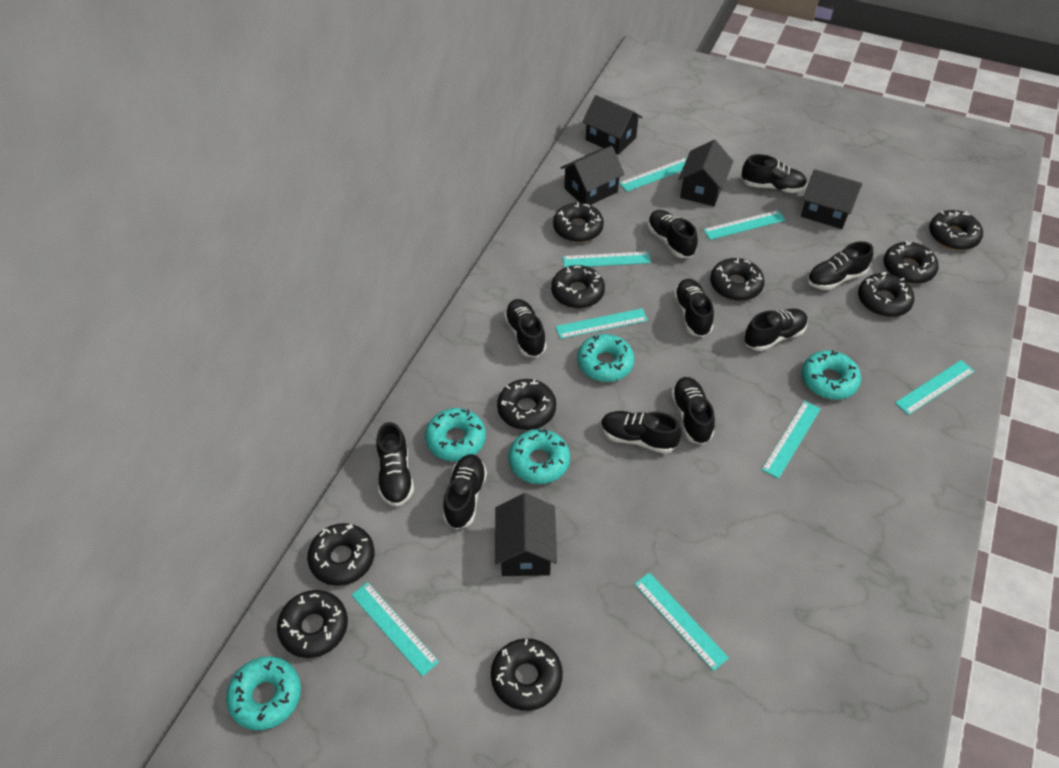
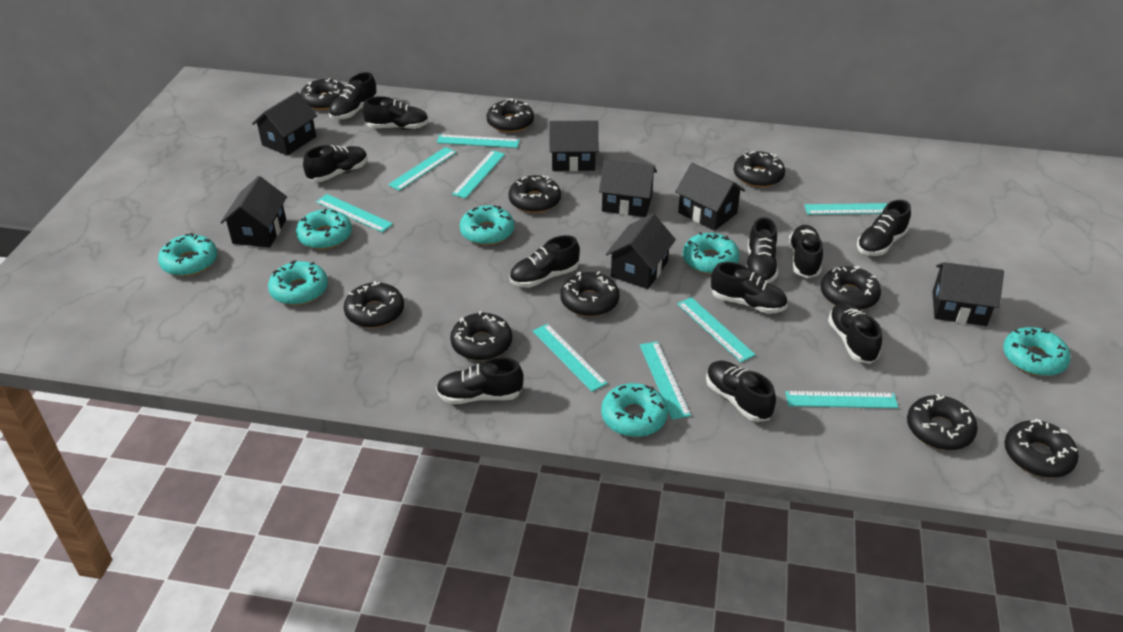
black house: 5 -> 7
black shoe: 10 -> 11
turquoise donut: 5 -> 7
turquoise ruler: 8 -> 9

